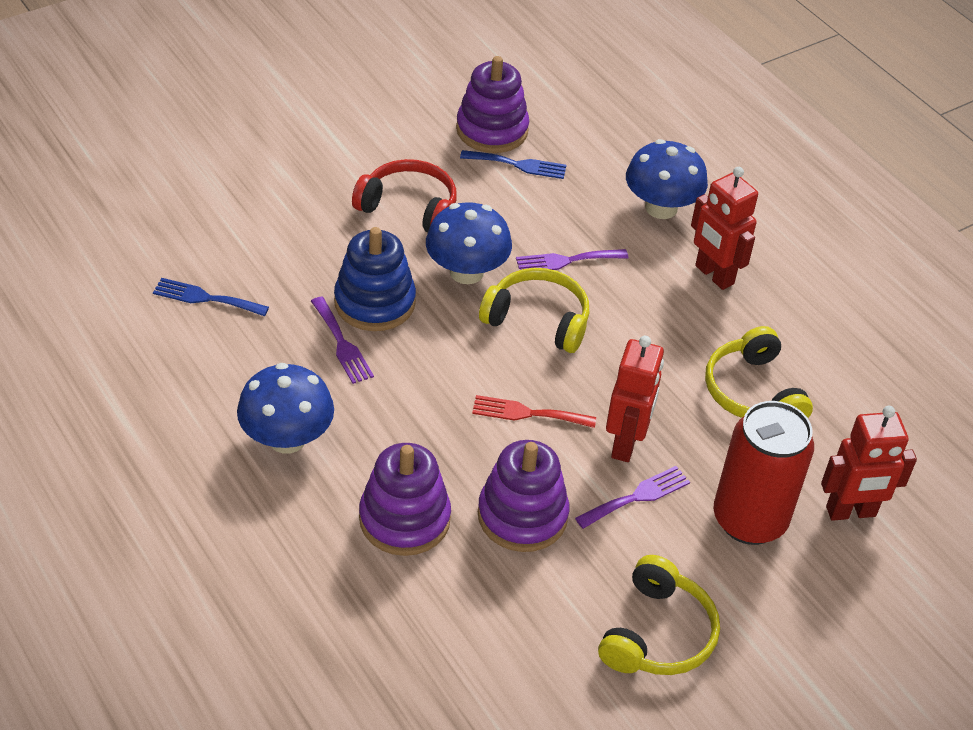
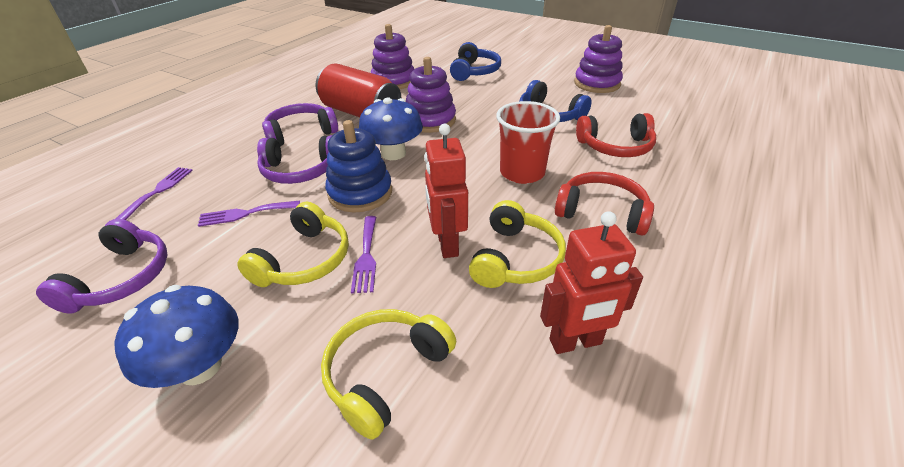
blue fork: 2 -> 0
blue headphones: 0 -> 2
blue mushroom: 3 -> 2
purple headphones: 0 -> 3
red cup: 0 -> 1
red fork: 1 -> 0
red headphones: 1 -> 2
red robot: 3 -> 2

